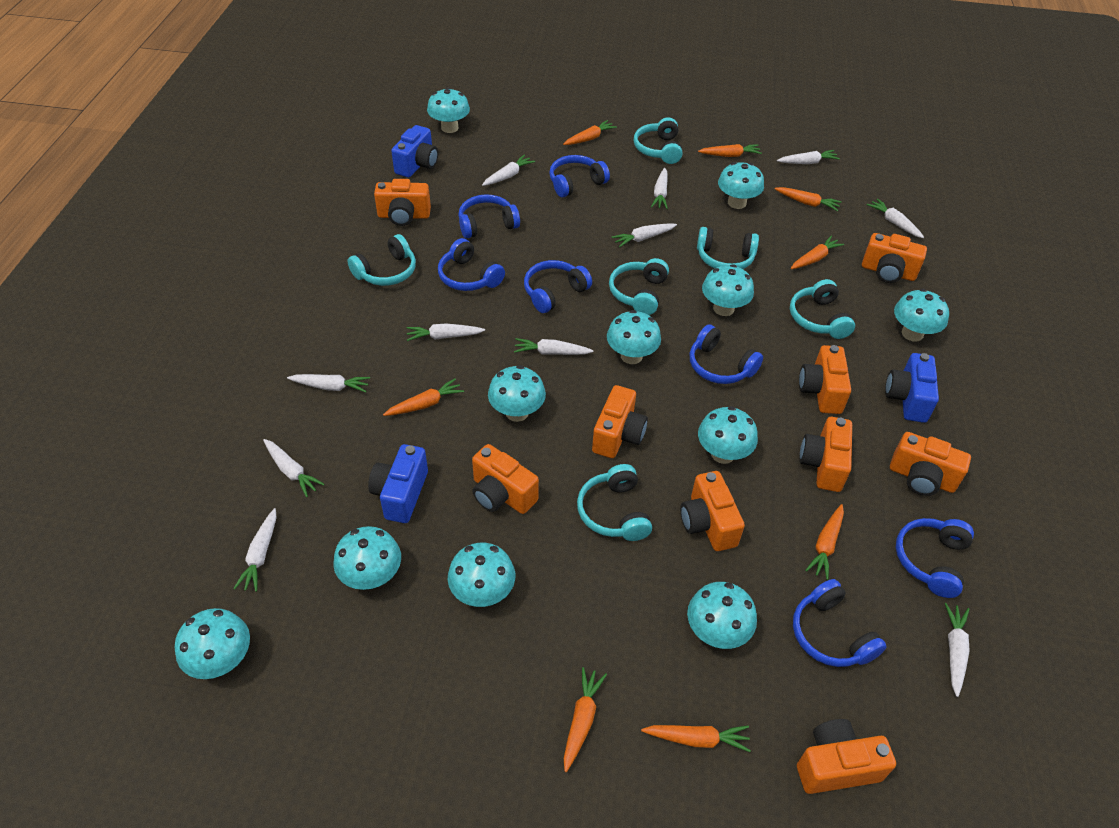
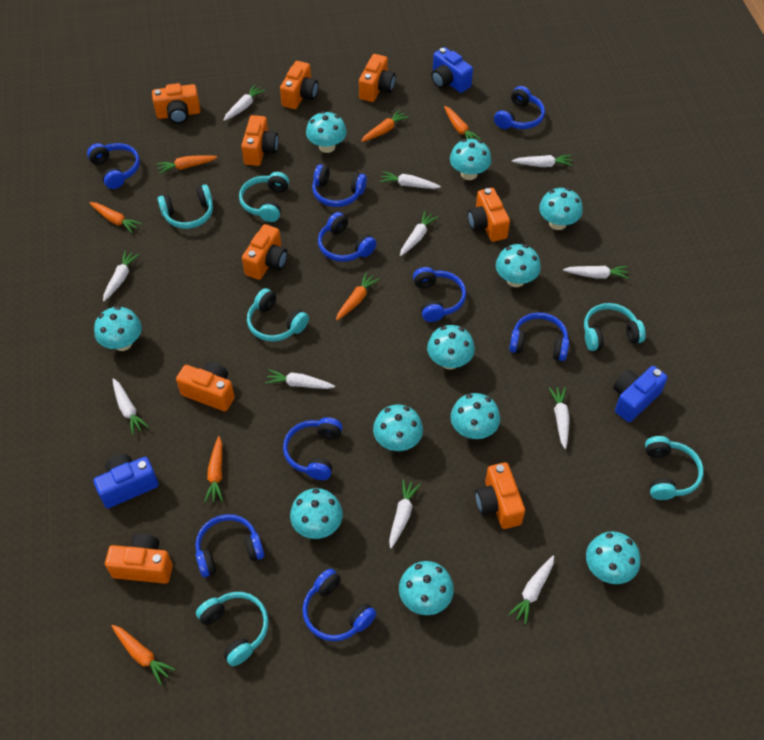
blue headphones: 7 -> 9
orange carrot: 8 -> 7

